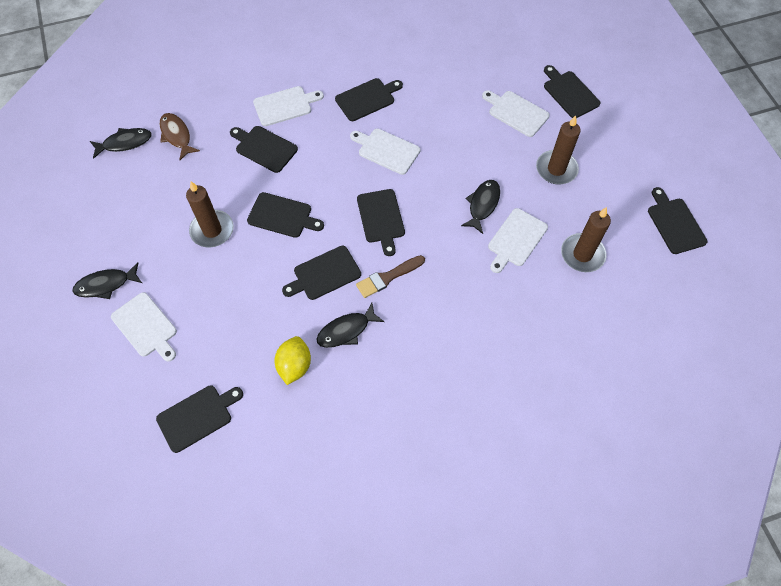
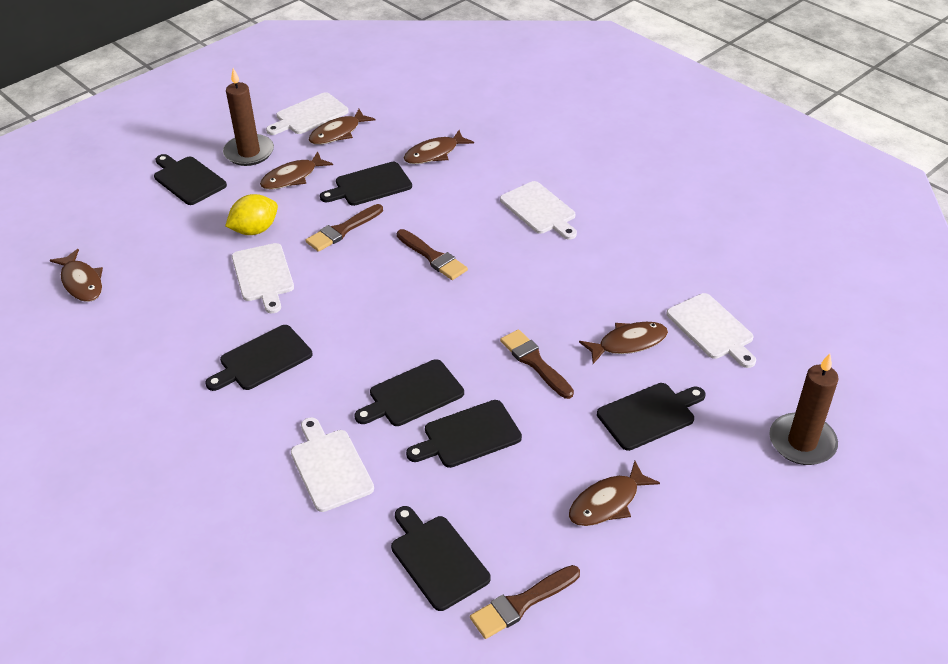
black cutting board: 8 -> 7
black fish: 4 -> 0
brown brush: 1 -> 4
brown candle: 3 -> 2
brown fish: 1 -> 6

